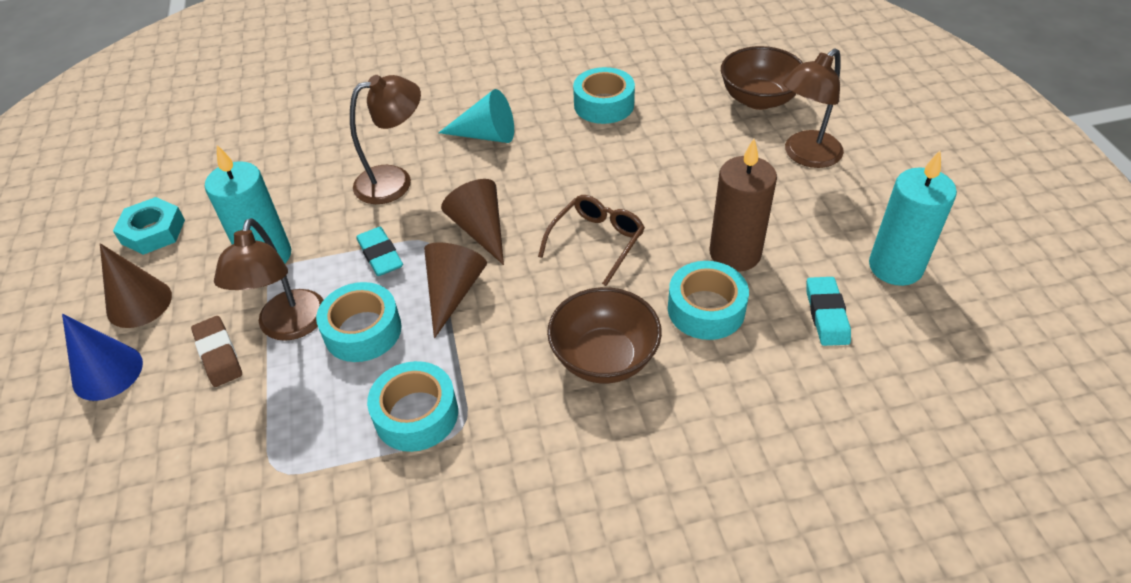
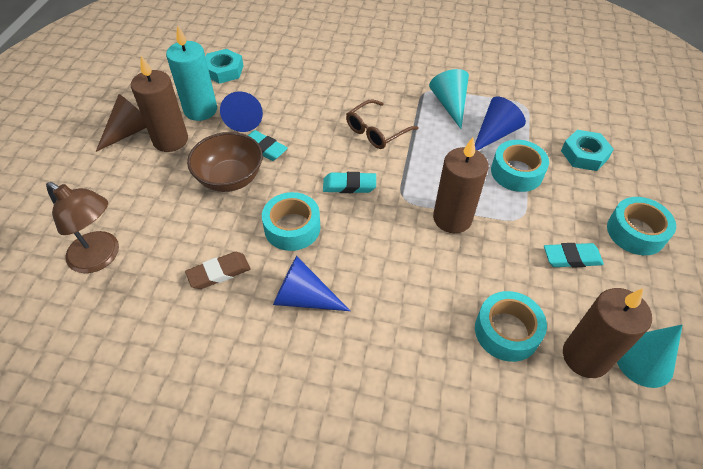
blue cone: 1 -> 3
brown bowl: 2 -> 1
brown candle: 1 -> 3
brown cone: 3 -> 1
brown lamp: 3 -> 1
turquoise candle: 2 -> 1
turquoise cone: 1 -> 2
turquoise eraser: 2 -> 3
turquoise nut: 1 -> 2

